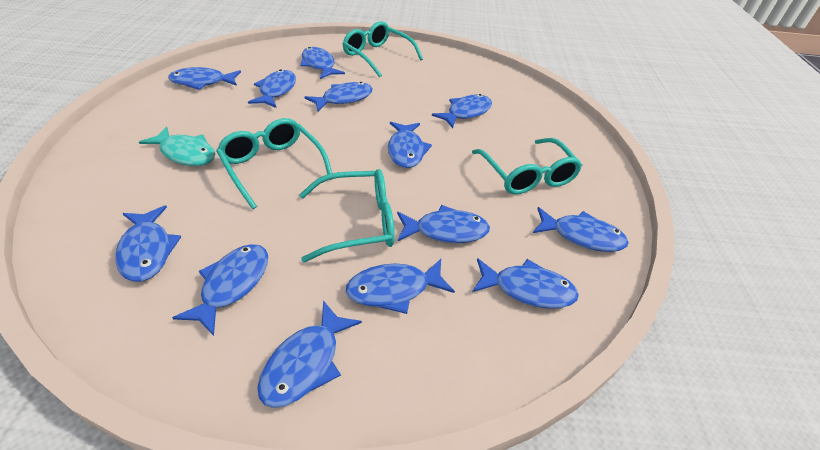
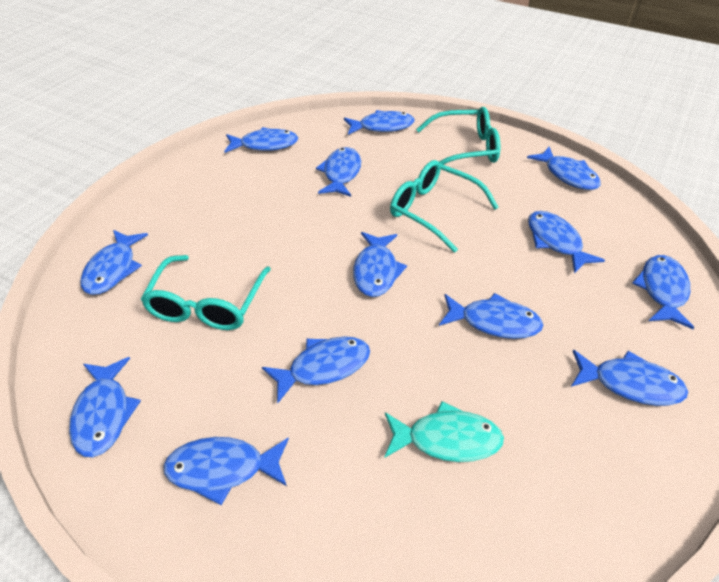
turquoise glasses: 4 -> 3

